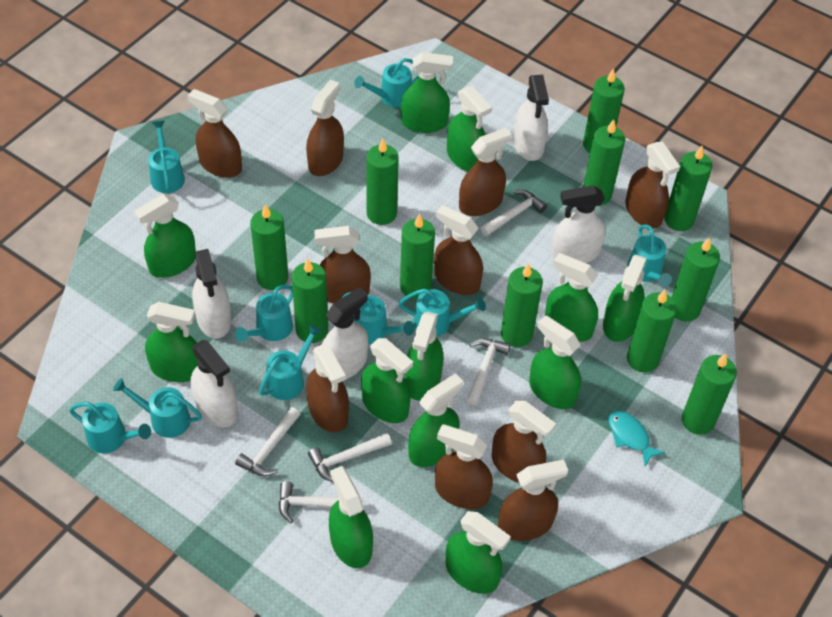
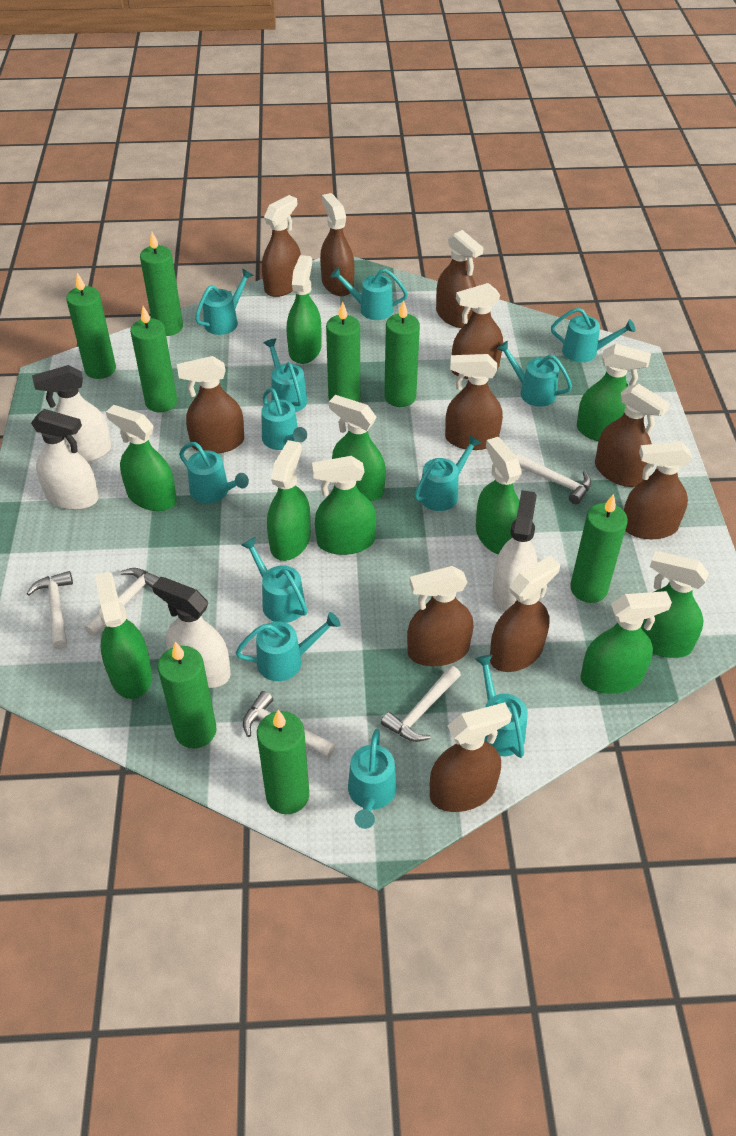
brown spray bottle: 10 -> 11
green candle: 11 -> 8
green spray bottle: 12 -> 10
turquoise fish: 1 -> 0
turquoise watering can: 9 -> 12
white spray bottle: 5 -> 4

